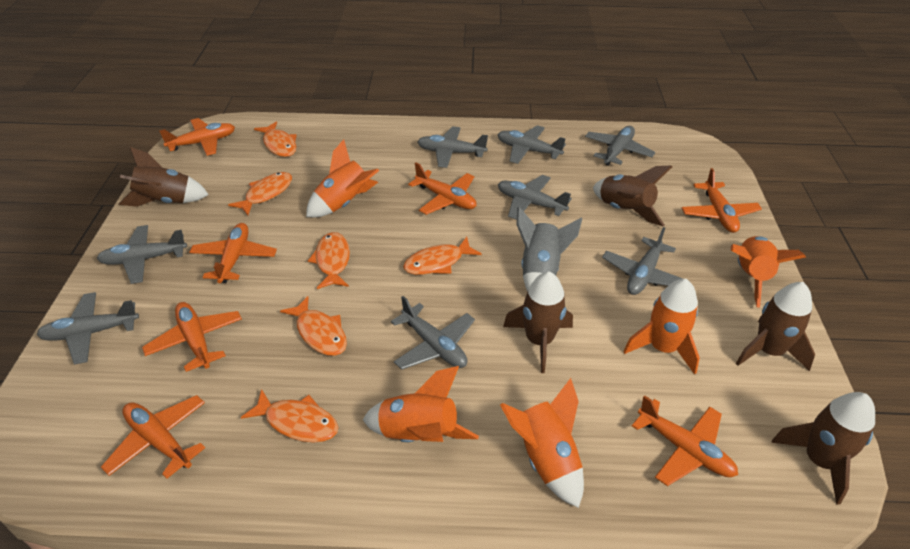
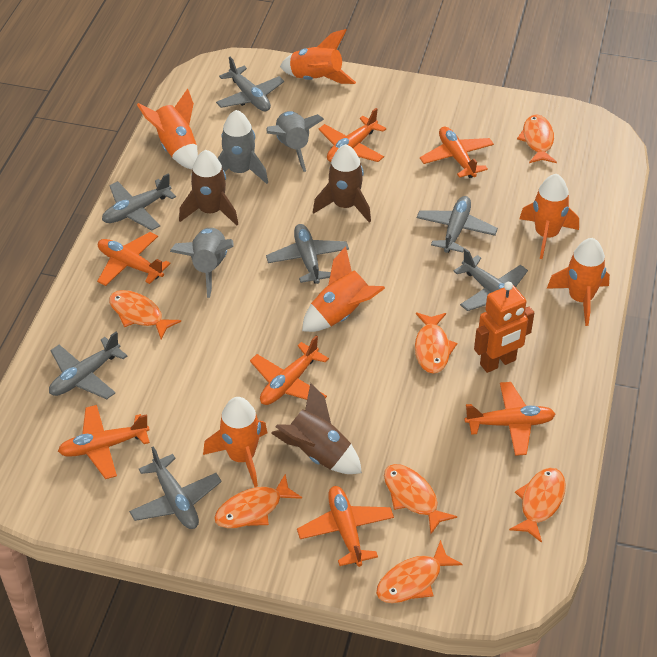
brown rocket: 5 -> 3
grey plane: 8 -> 7
grey rocket: 1 -> 3
orange fish: 6 -> 7
orange robot: 0 -> 1
orange rocket: 5 -> 6

